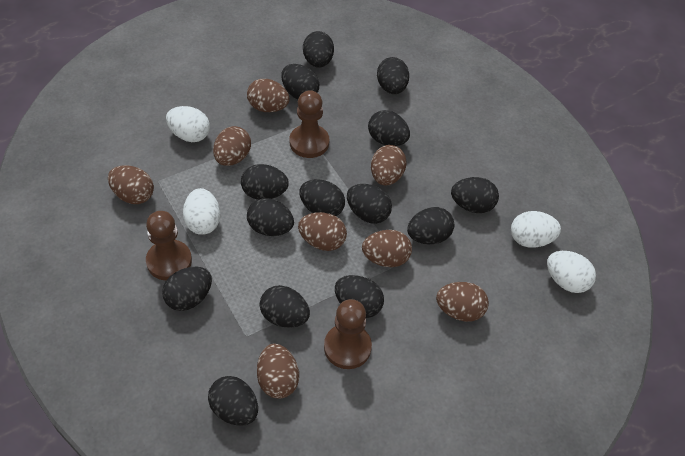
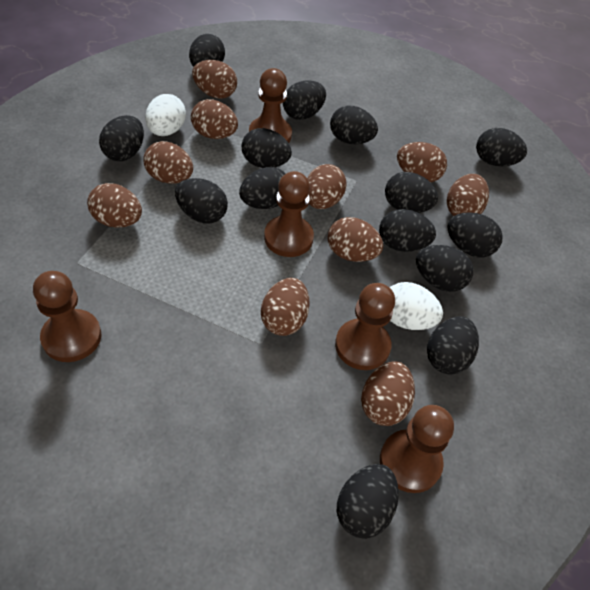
brown egg: 8 -> 10
brown pawn: 3 -> 5
white egg: 4 -> 2

